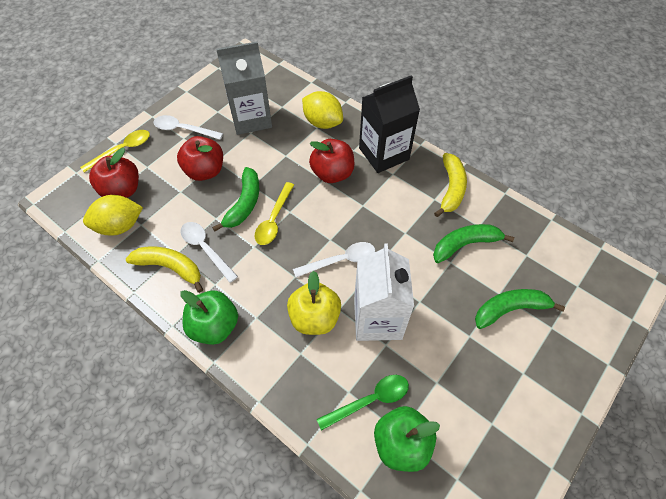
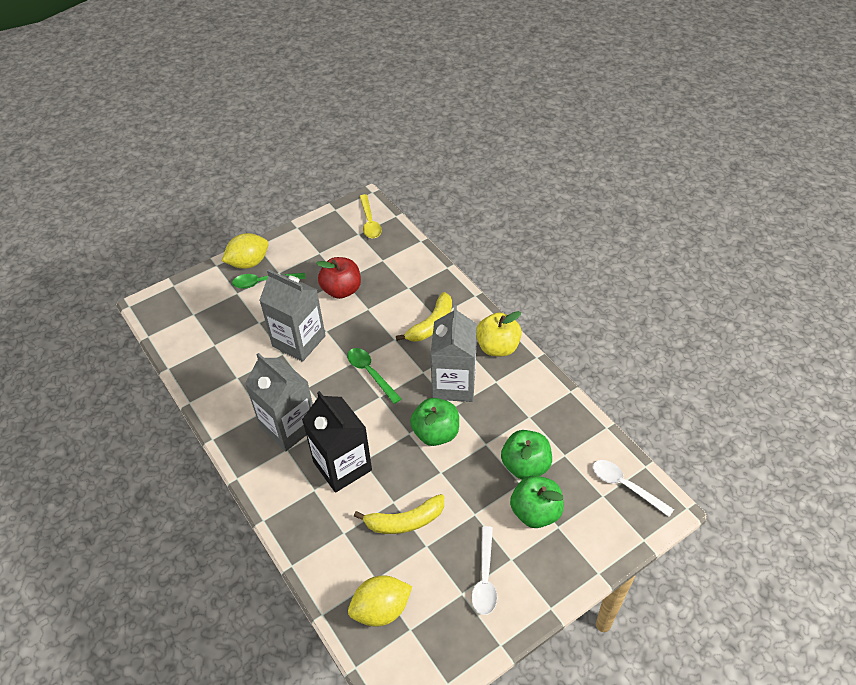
green apple: 2 -> 3
green banana: 3 -> 0
green spoon: 1 -> 2
grey carton: 1 -> 3
red apple: 3 -> 1
white carton: 1 -> 0
white spoon: 3 -> 2
yellow spoon: 2 -> 1

